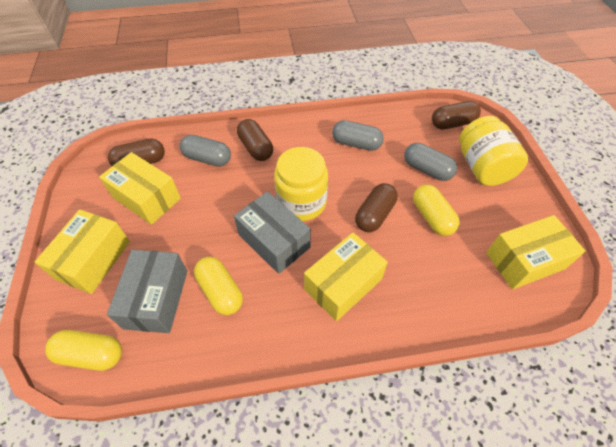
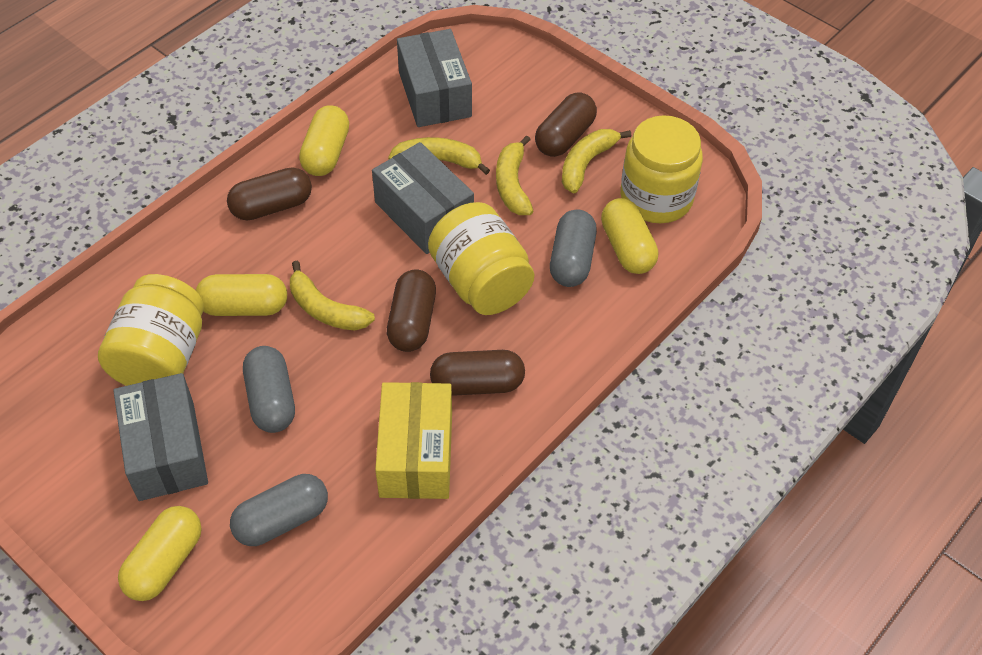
grey box: 2 -> 3
yellow banana: 0 -> 4
yellow box: 4 -> 1
yellow capsule: 3 -> 4
yellow jar: 2 -> 3

